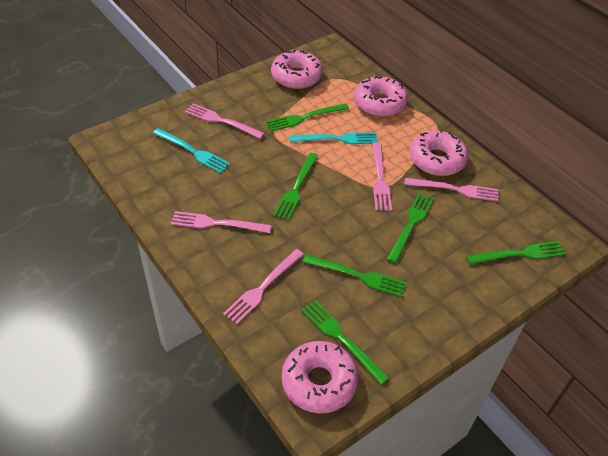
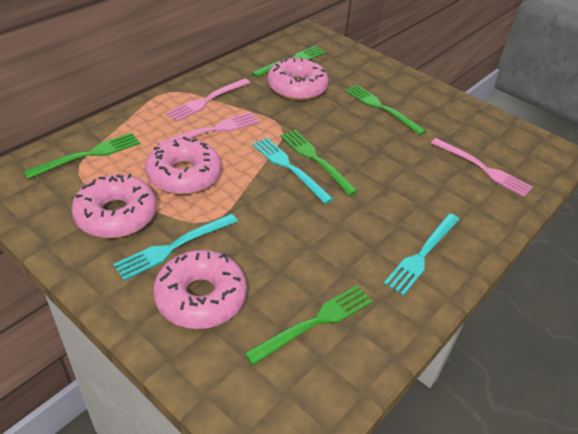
green fork: 6 -> 5
pink fork: 5 -> 3
turquoise fork: 2 -> 3

